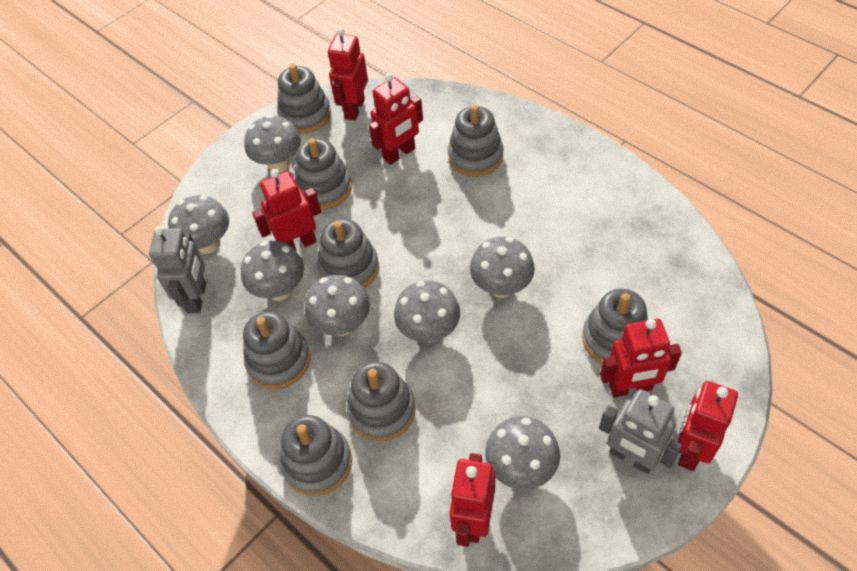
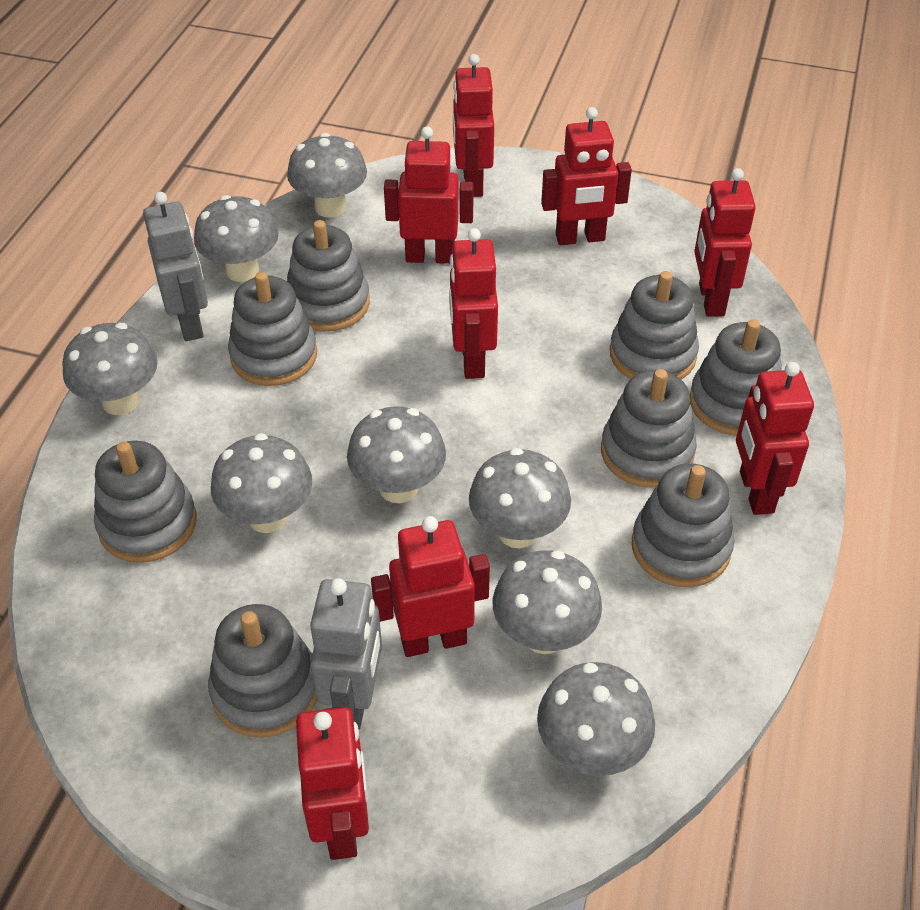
grey mushroom: 7 -> 8
red robot: 6 -> 8

